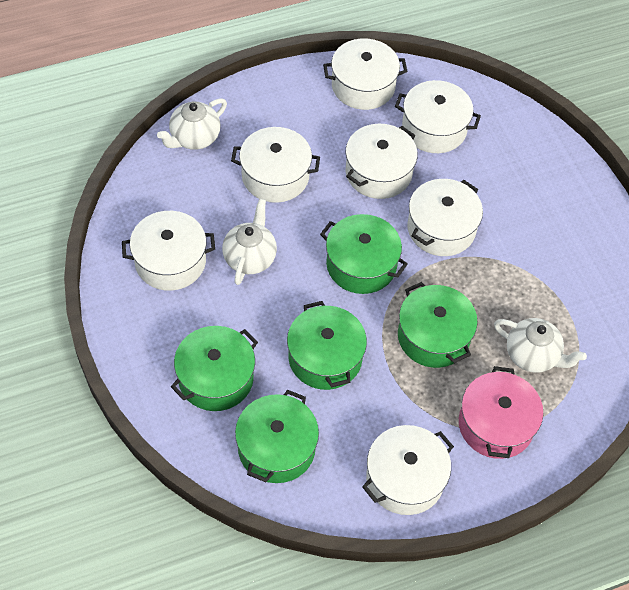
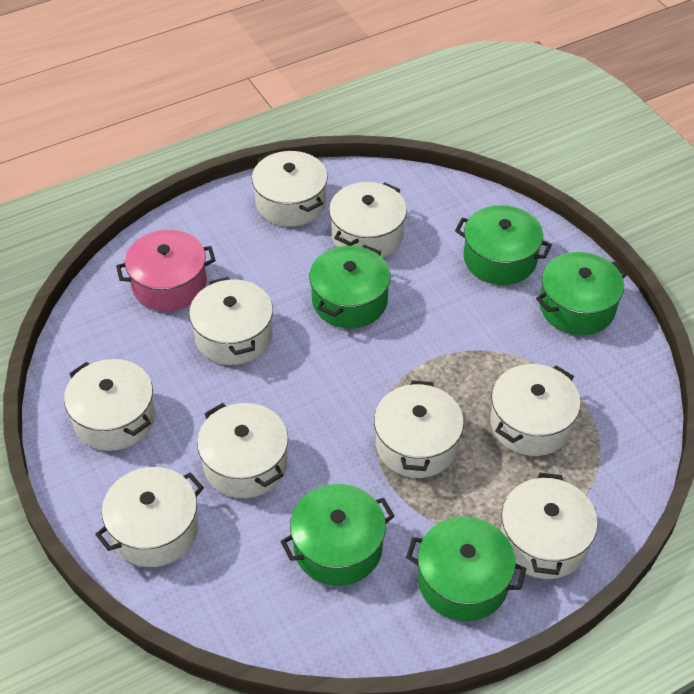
white pot: 7 -> 9
white teapot: 3 -> 0

